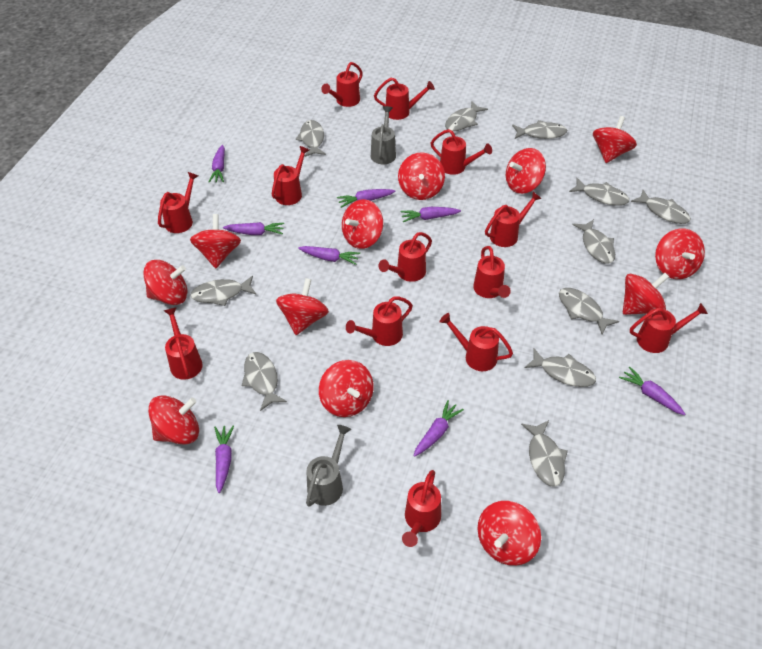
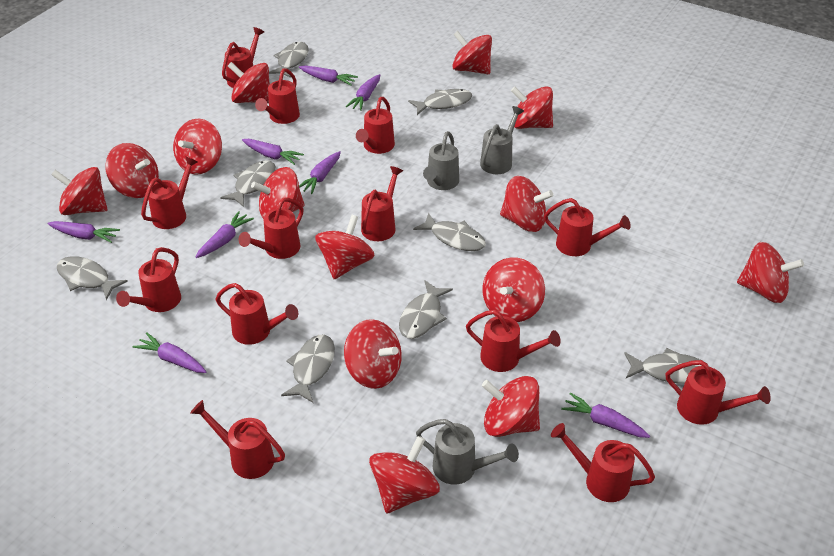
grey fish: 11 -> 8
grey watering can: 2 -> 3
red spinning top: 12 -> 14

